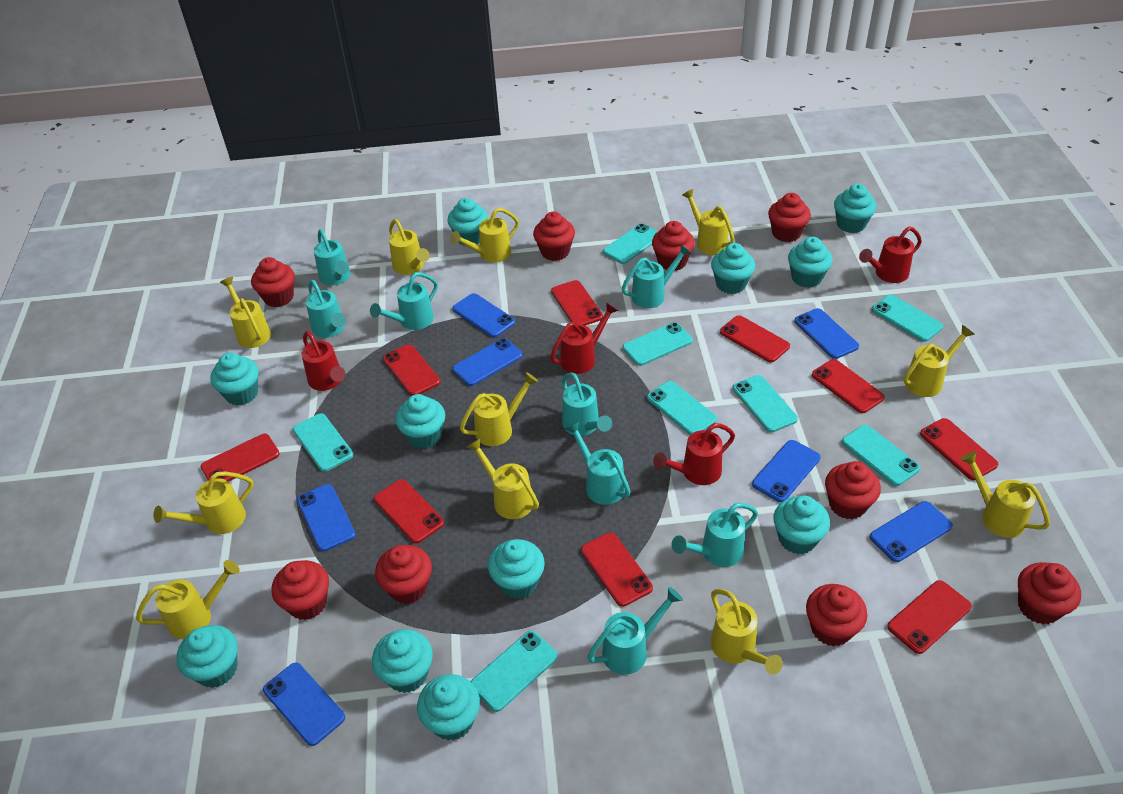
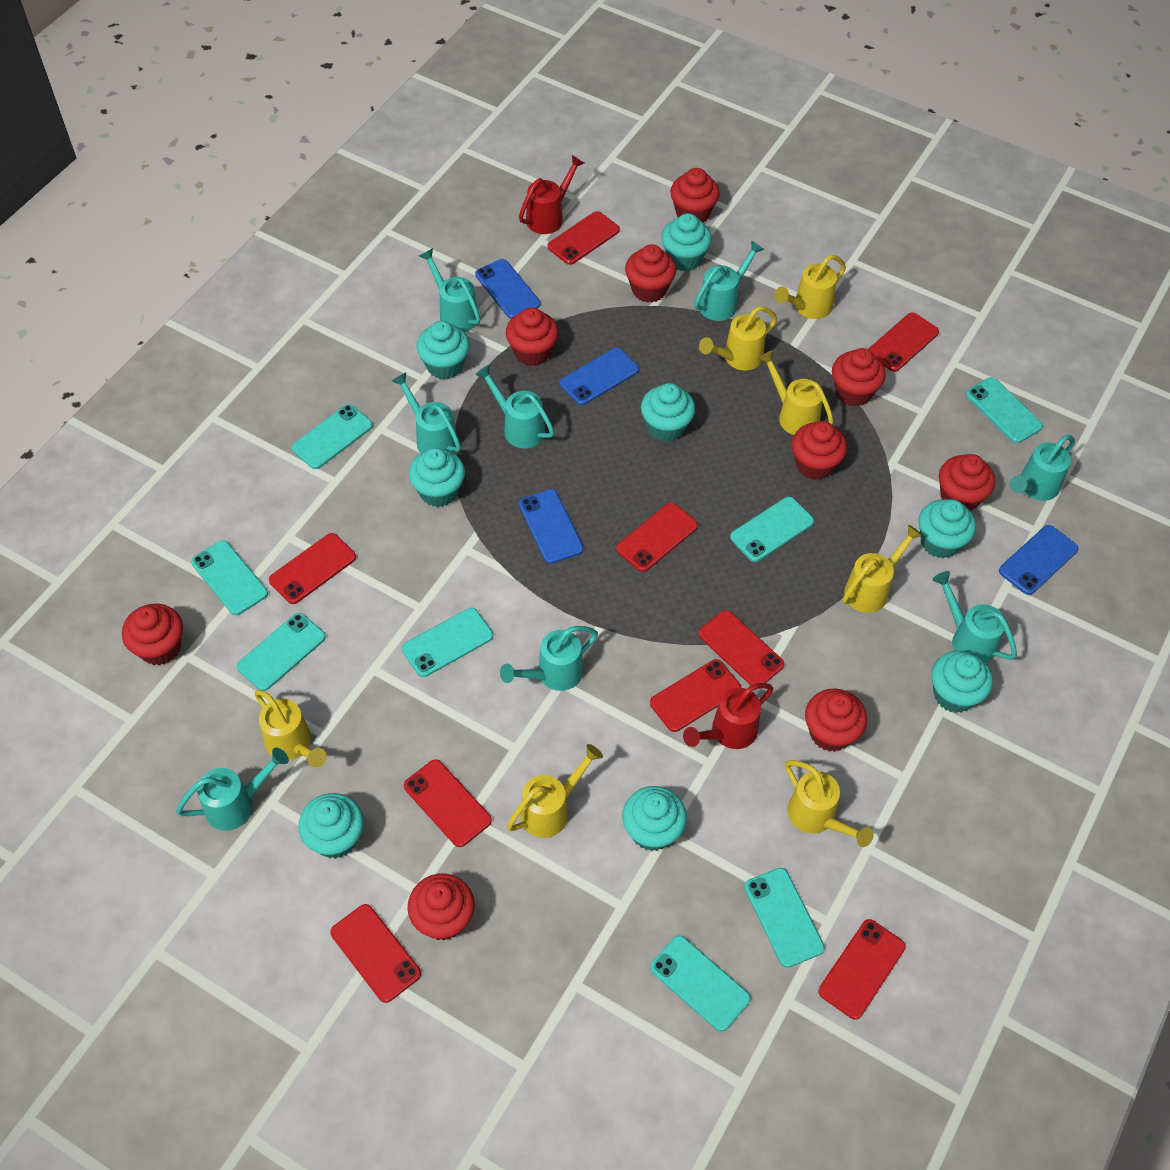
blue phone: 7 -> 4
red watering can: 4 -> 2
turquoise cupcake: 11 -> 8
yellow watering can: 11 -> 7

